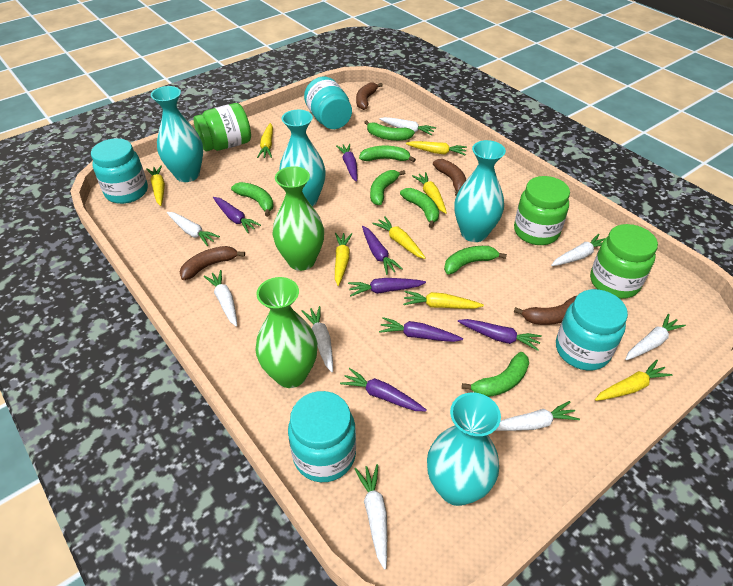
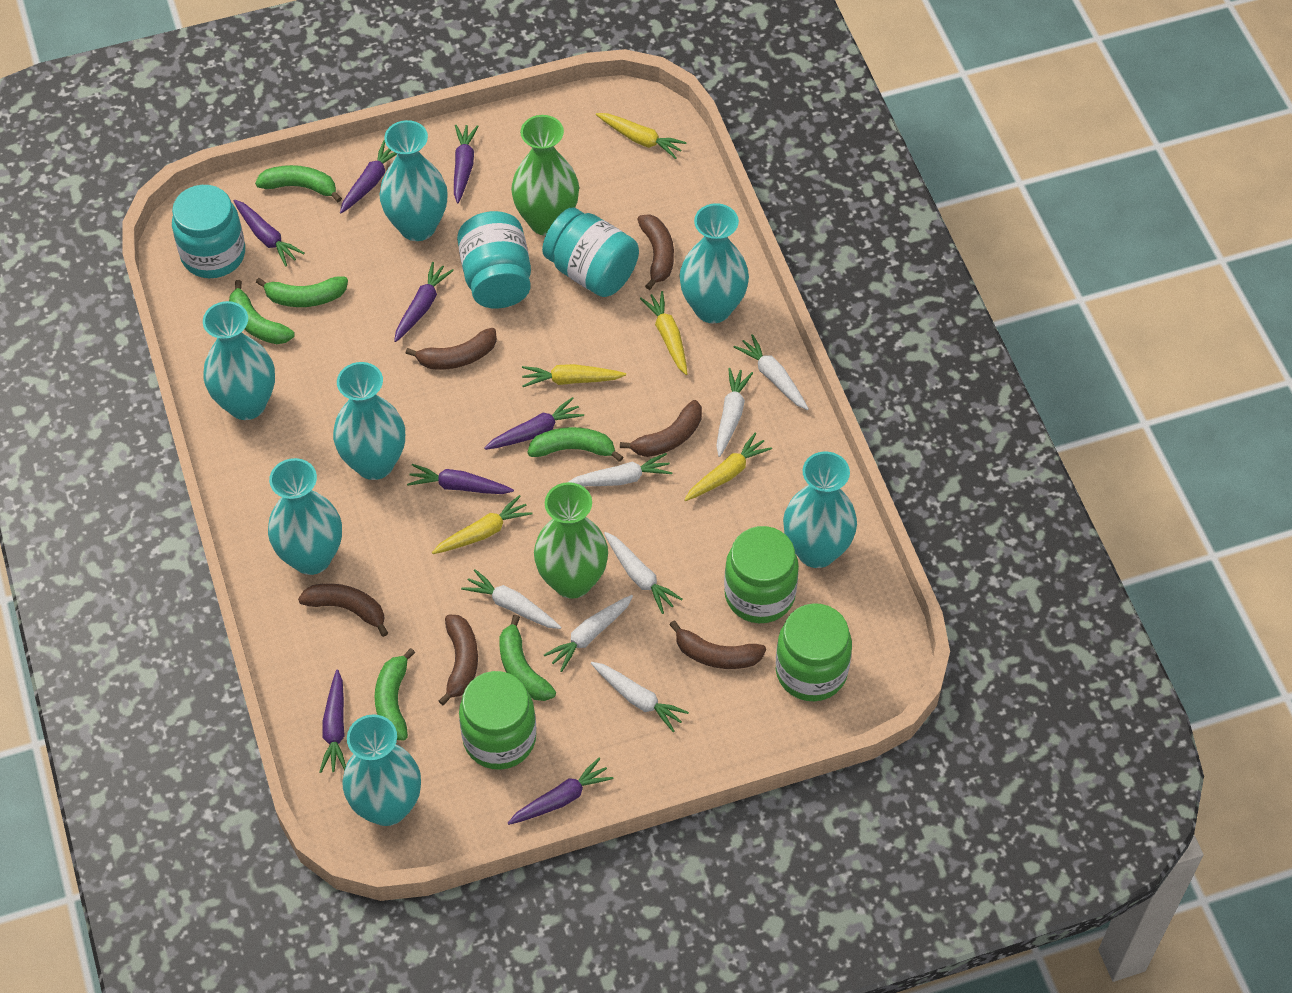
brown banana: 4 -> 6
green banana: 7 -> 6
purple carrot: 7 -> 8
turquoise jar: 4 -> 3
turquoise vase: 4 -> 7
white carrot: 8 -> 7
yellow carrot: 8 -> 5

